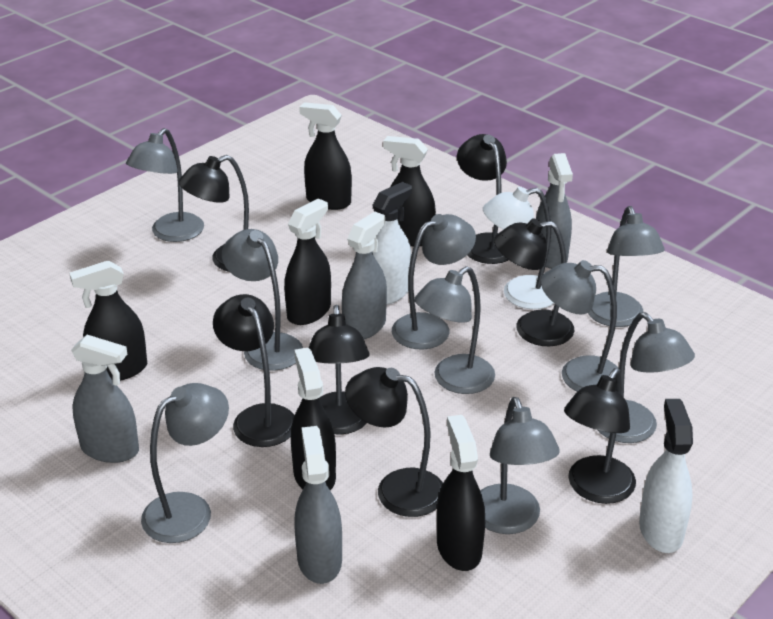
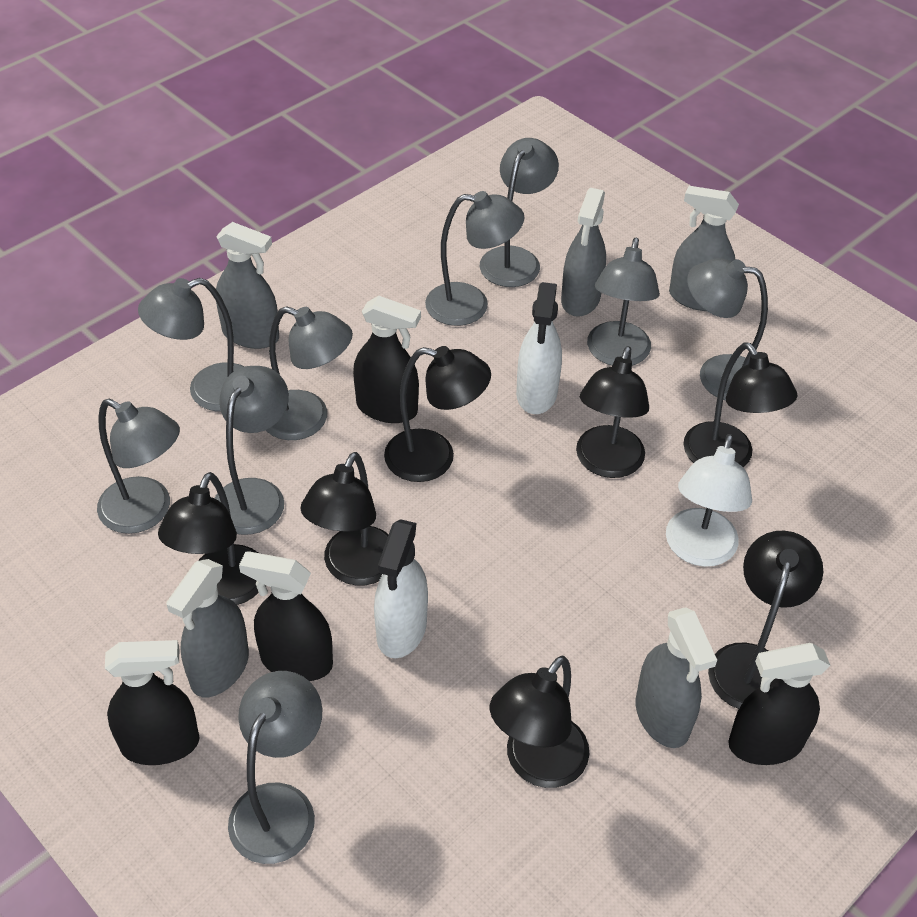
black spray bottle: 6 -> 4
grey spray bottle: 4 -> 5

